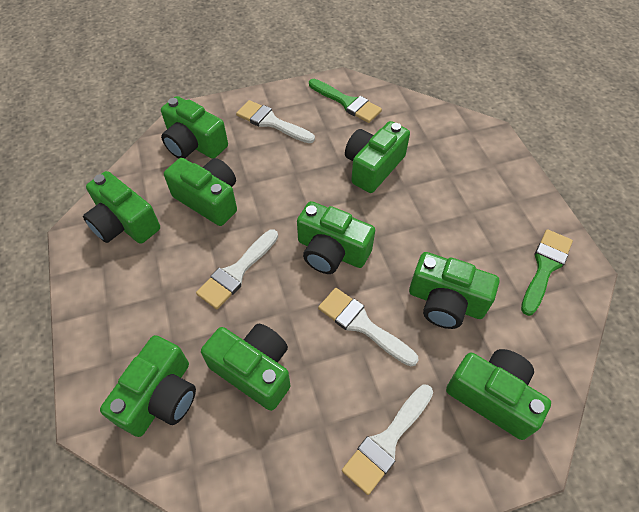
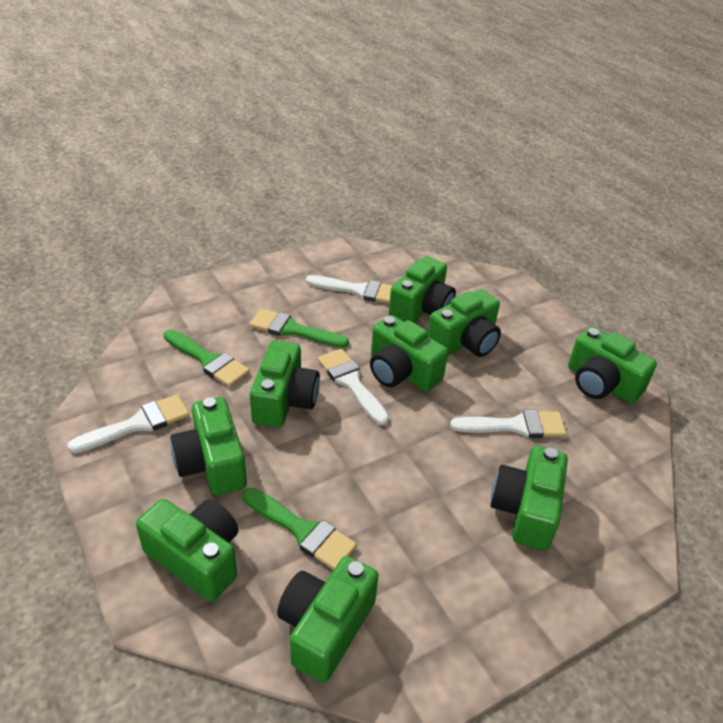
green brush: 2 -> 3

